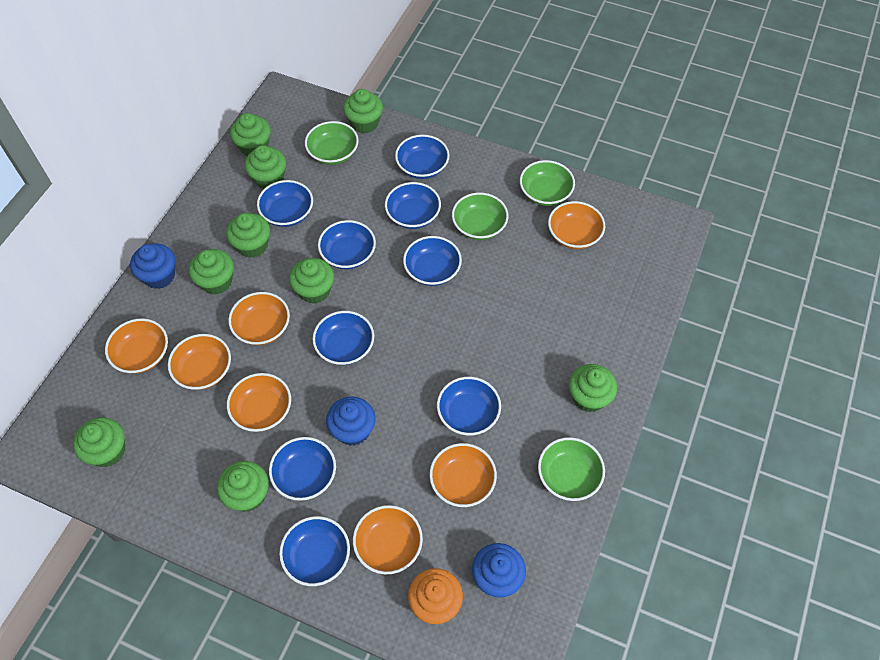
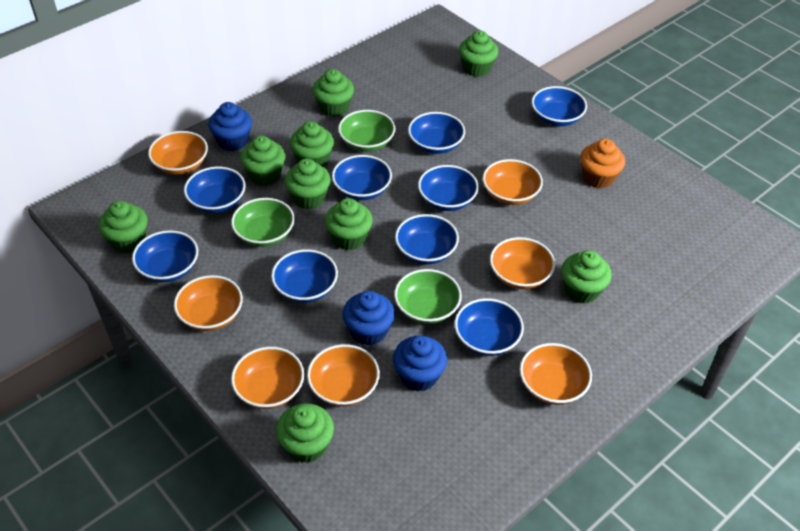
green bowl: 4 -> 3

